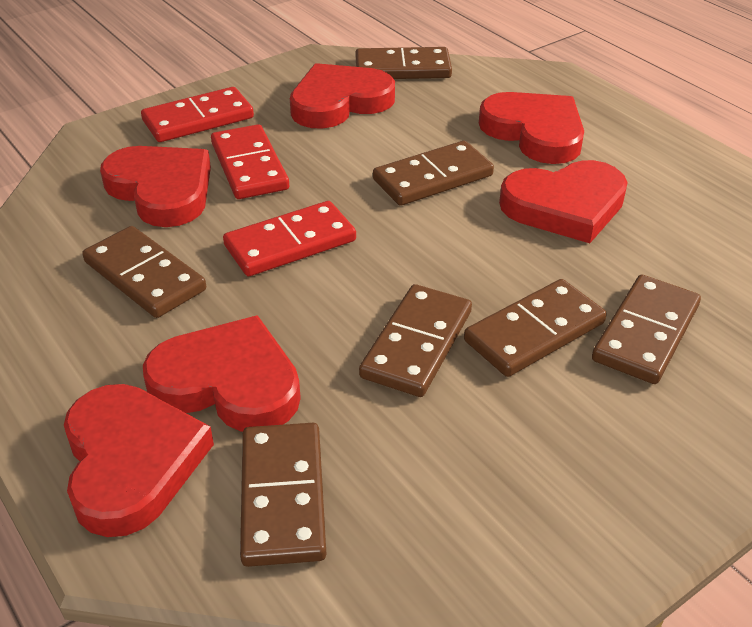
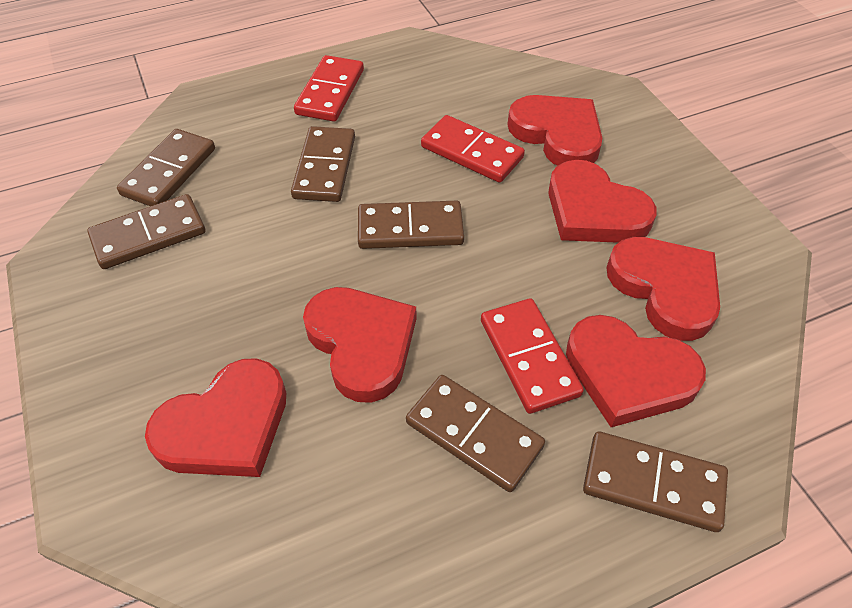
brown domino: 7 -> 6

